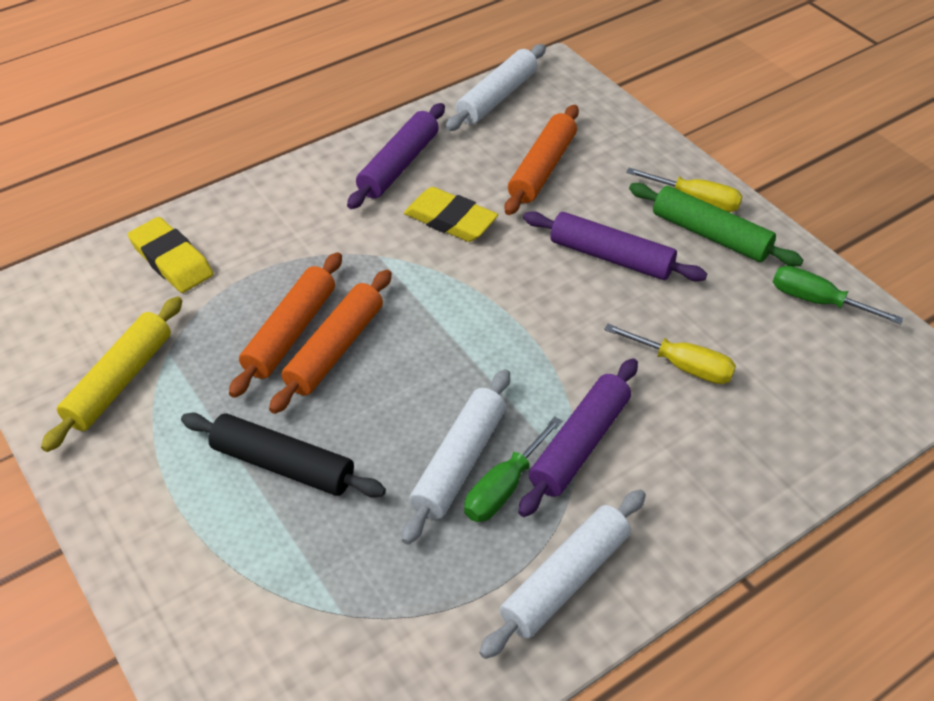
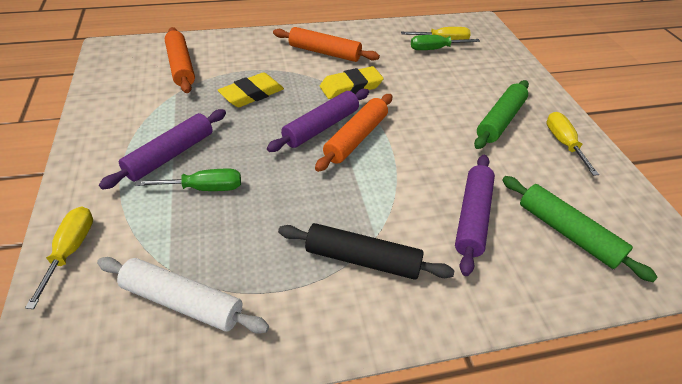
green rolling pin: 1 -> 2
white rolling pin: 3 -> 1
yellow rolling pin: 1 -> 0
yellow screwdriver: 2 -> 3

